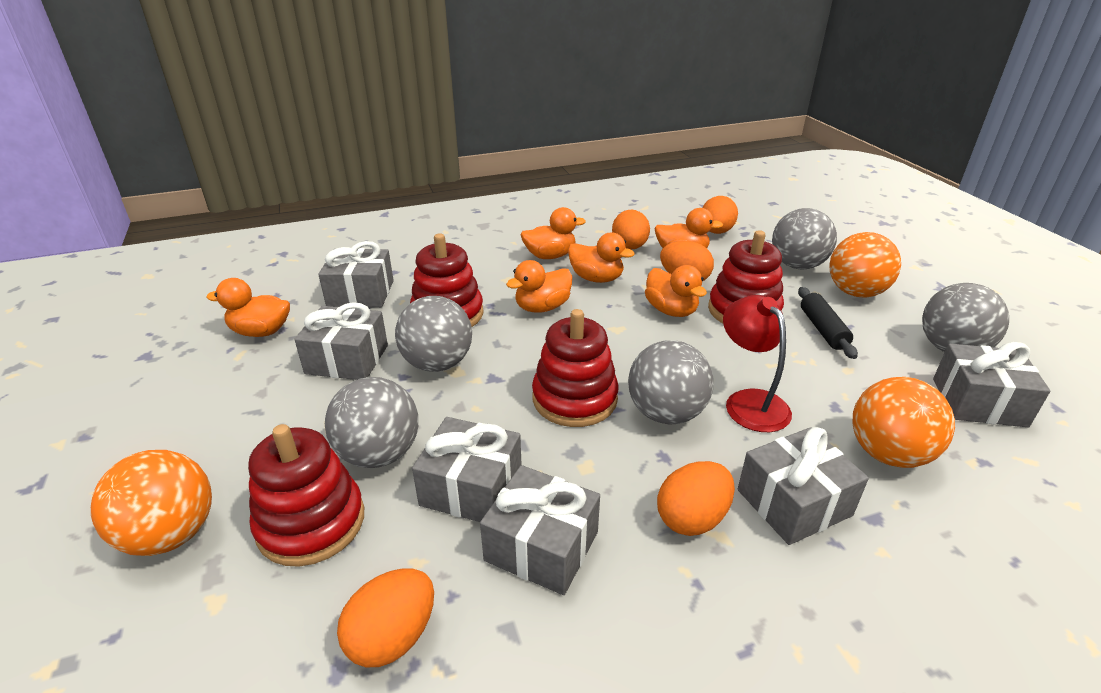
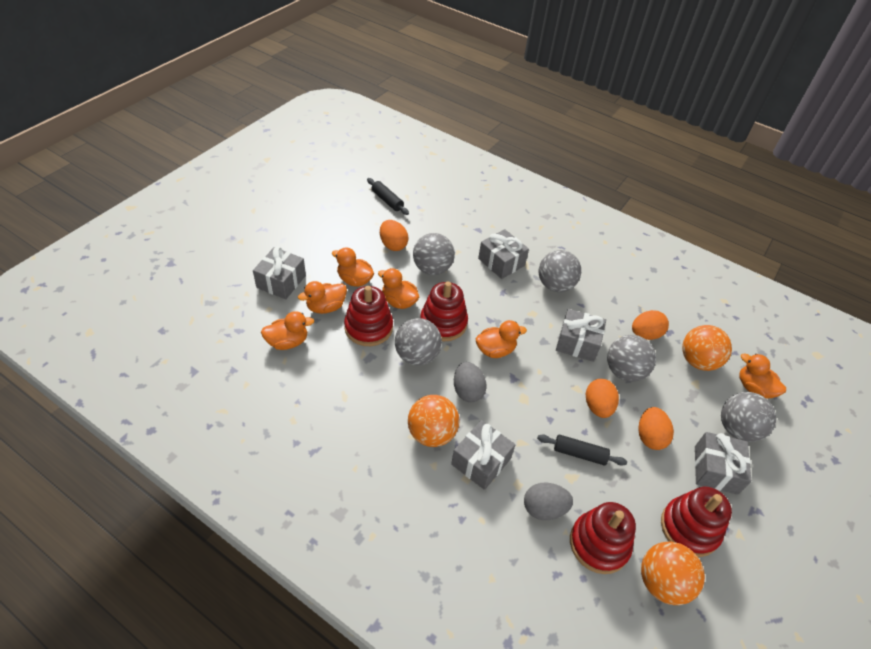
black rolling pin: 1 -> 2
grey egg: 0 -> 2
grey gift: 6 -> 5
orange egg: 5 -> 4
red lamp: 1 -> 0

